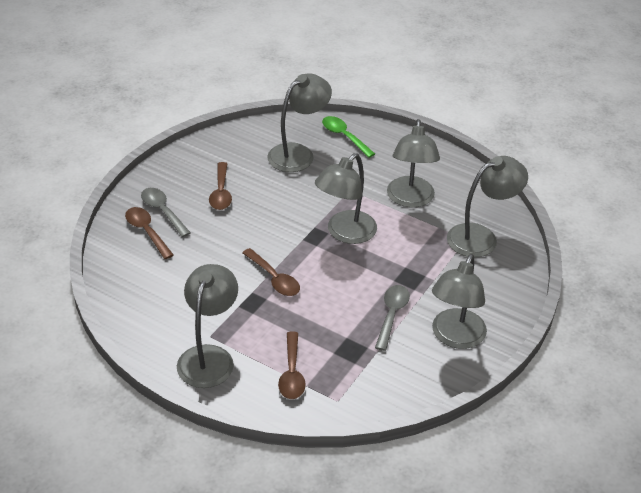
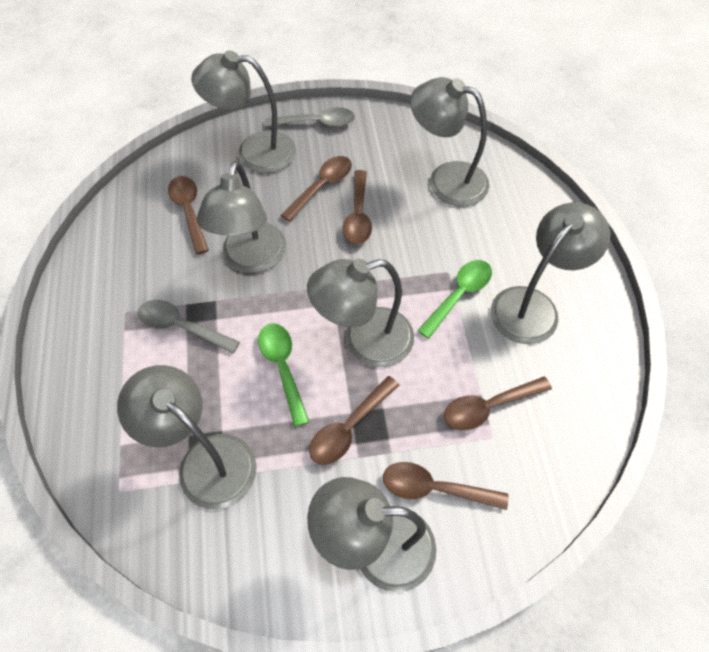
brown spoon: 4 -> 6
green spoon: 1 -> 2
grey lamp: 6 -> 7

